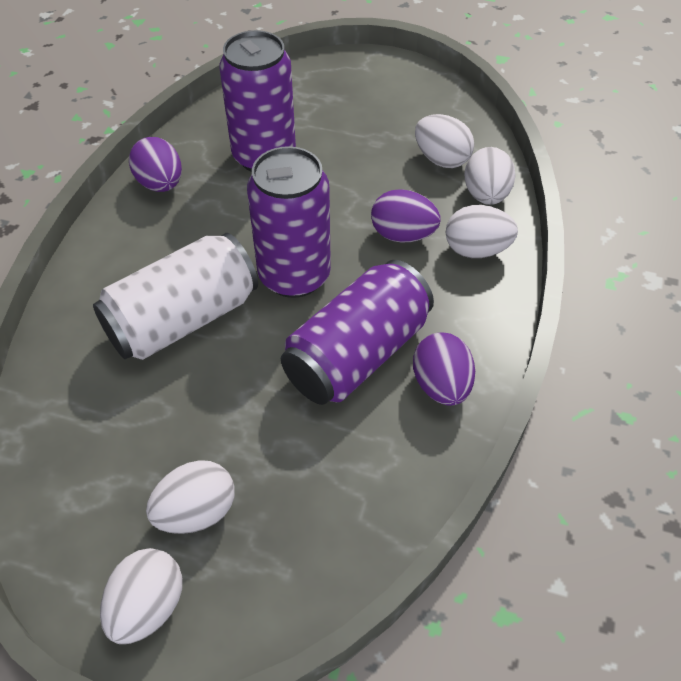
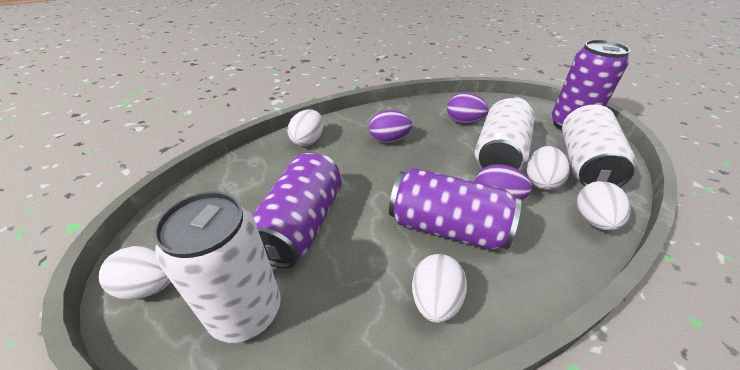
white can: 1 -> 3

